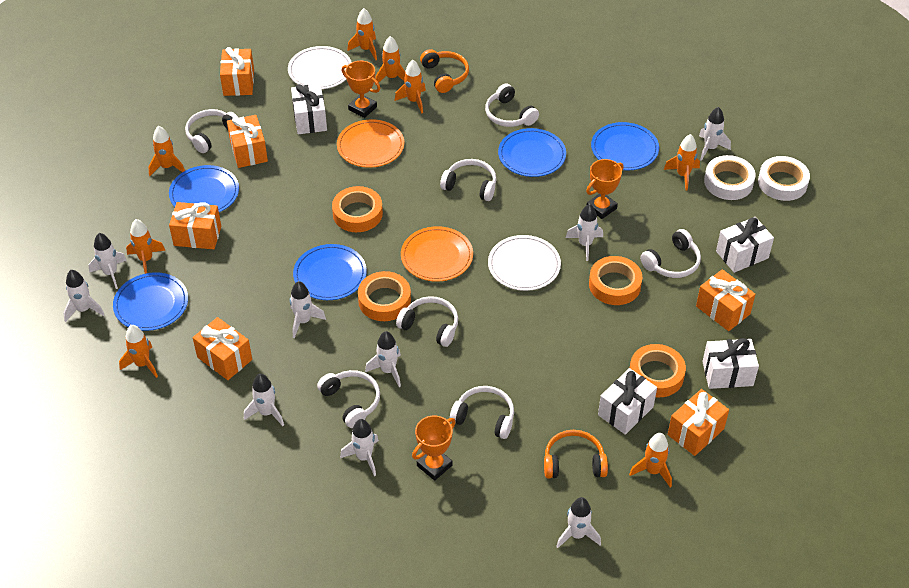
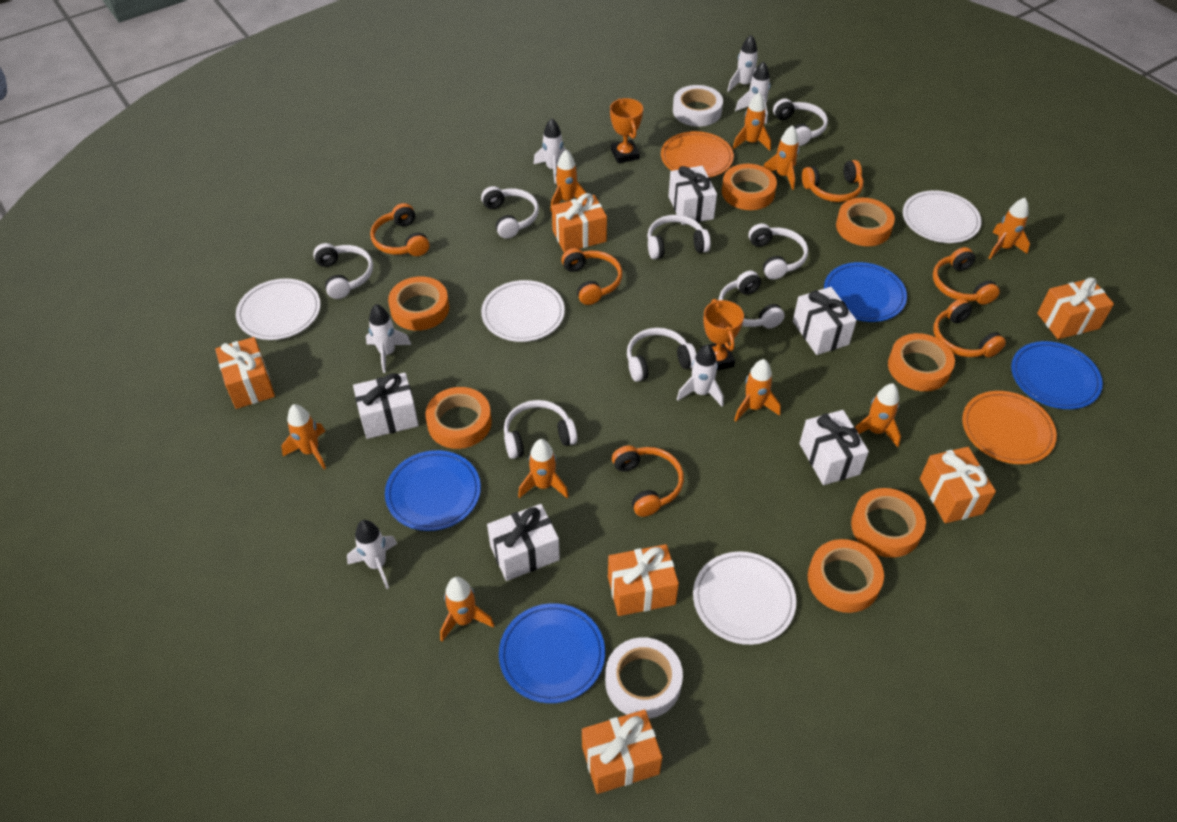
blue plate: 5 -> 4
orange headphones: 2 -> 6
orange rocket: 8 -> 9
orange tape: 4 -> 7
orange trophy: 3 -> 2
white gift: 4 -> 5
white headphones: 7 -> 8
white plate: 2 -> 4
white rocket: 9 -> 6

